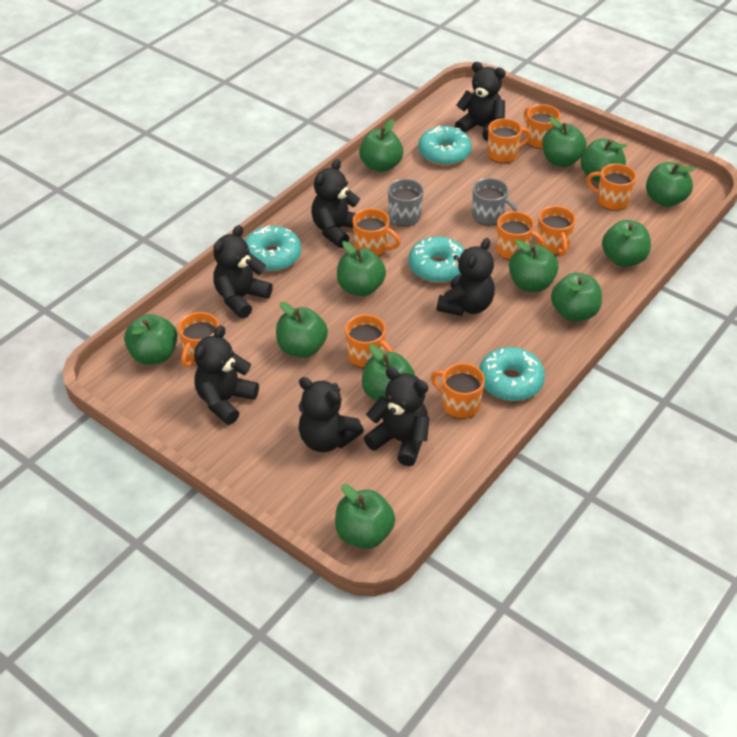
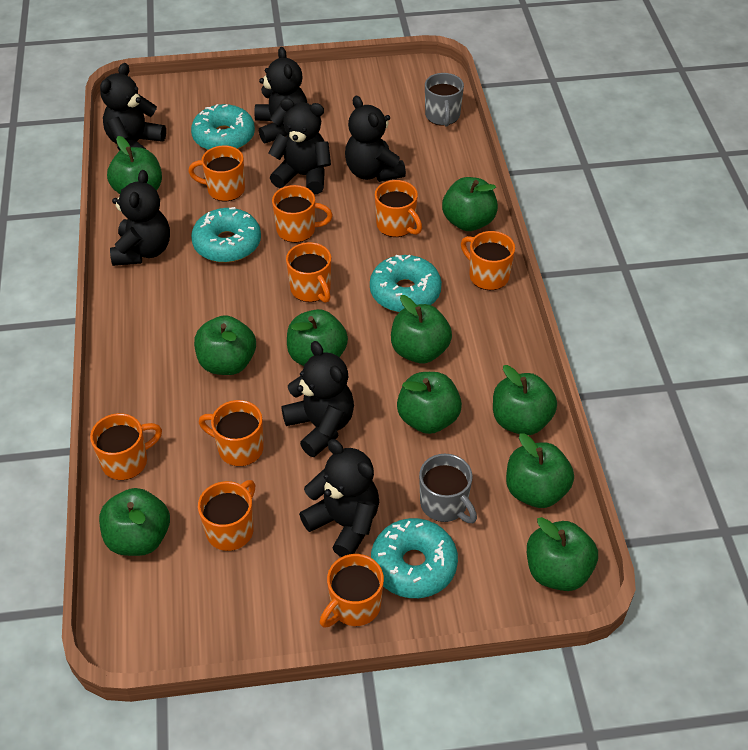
green apple: 12 -> 10

